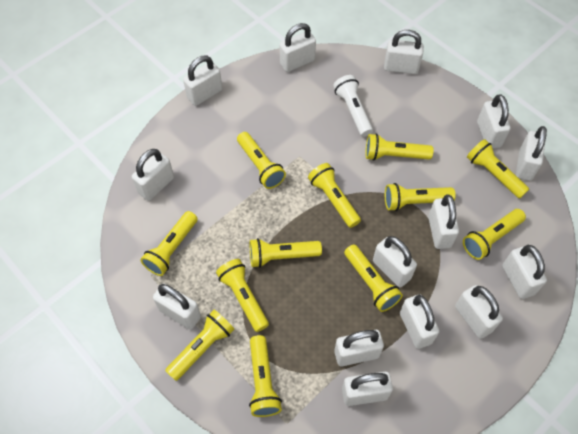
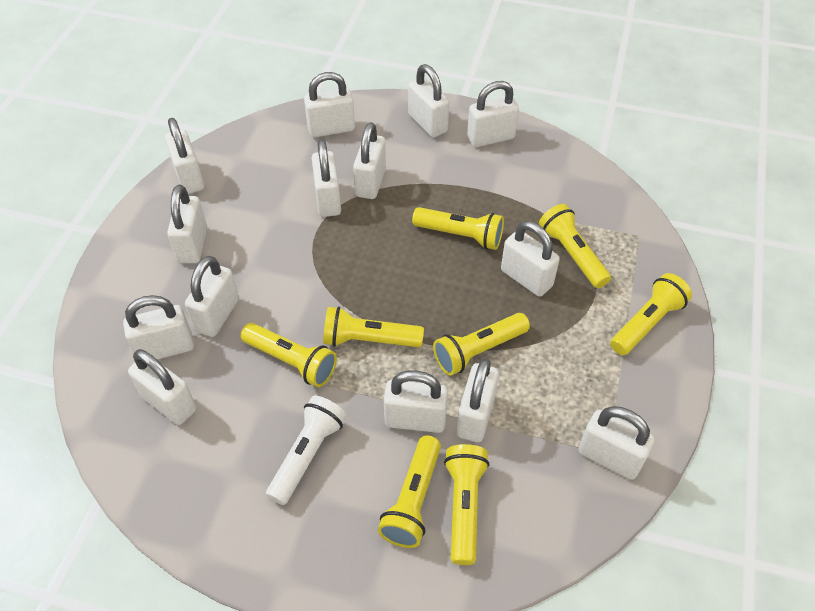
yellow flashlight: 12 -> 8

